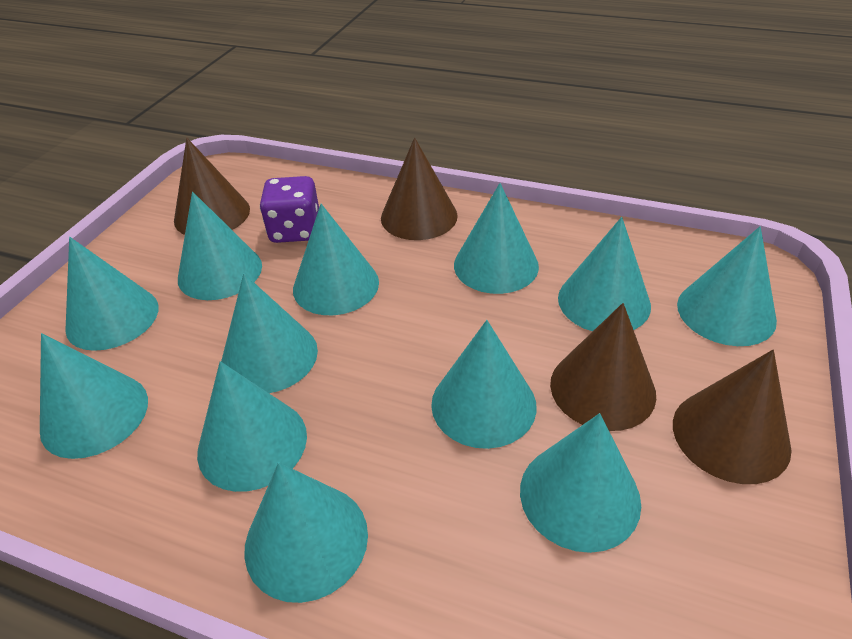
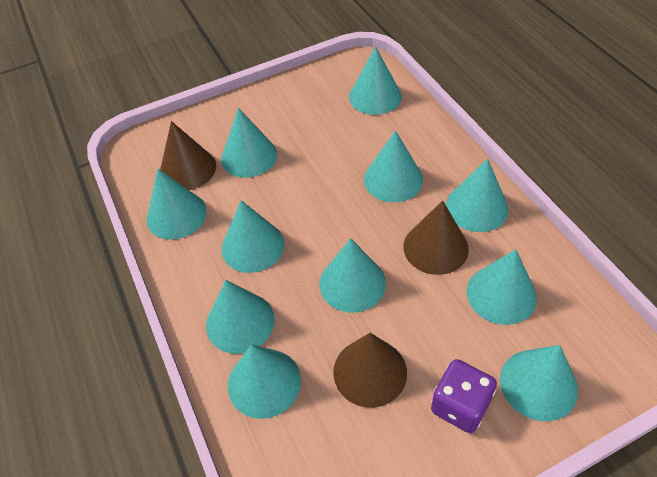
brown cone: 4 -> 3
turquoise cone: 12 -> 11

